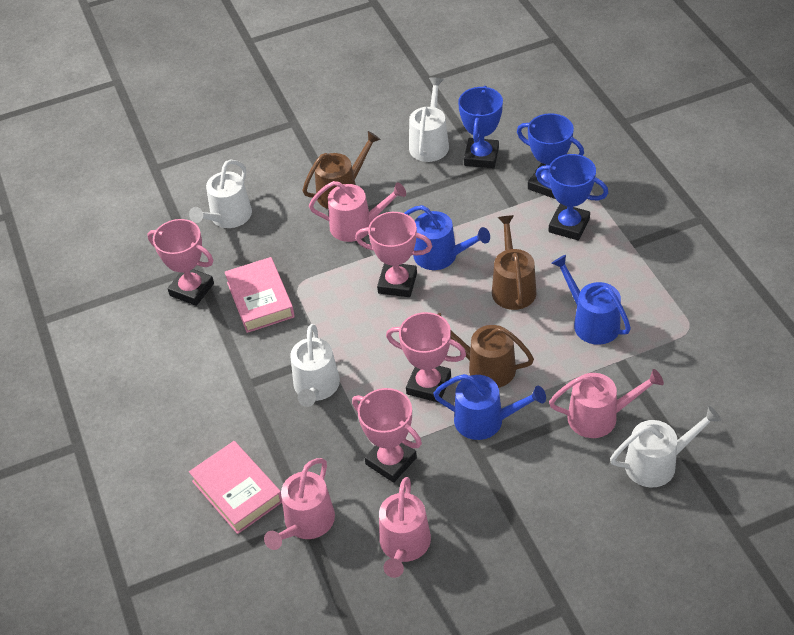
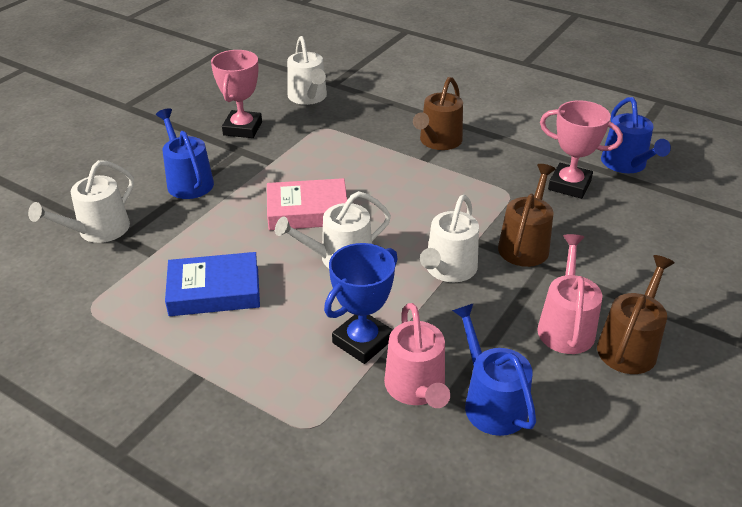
blue book: 0 -> 1
blue trophy: 3 -> 1
pink book: 2 -> 1
pink trophy: 4 -> 2
pink watering can: 4 -> 2

